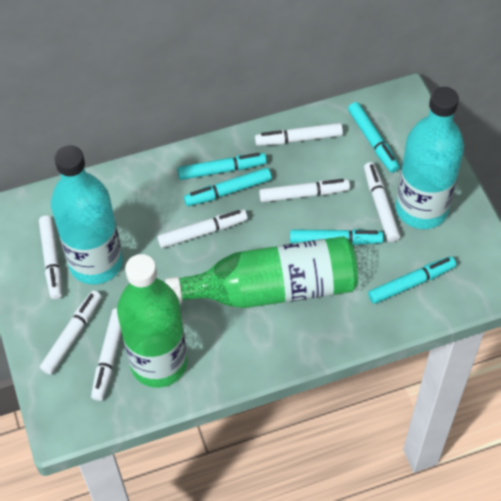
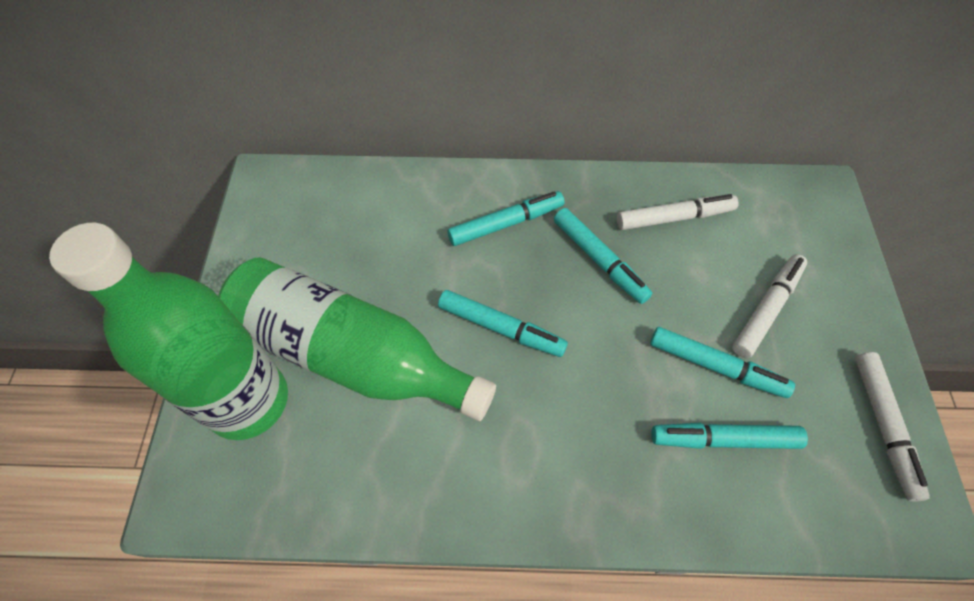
turquoise bottle: 2 -> 0
white marker: 7 -> 3

